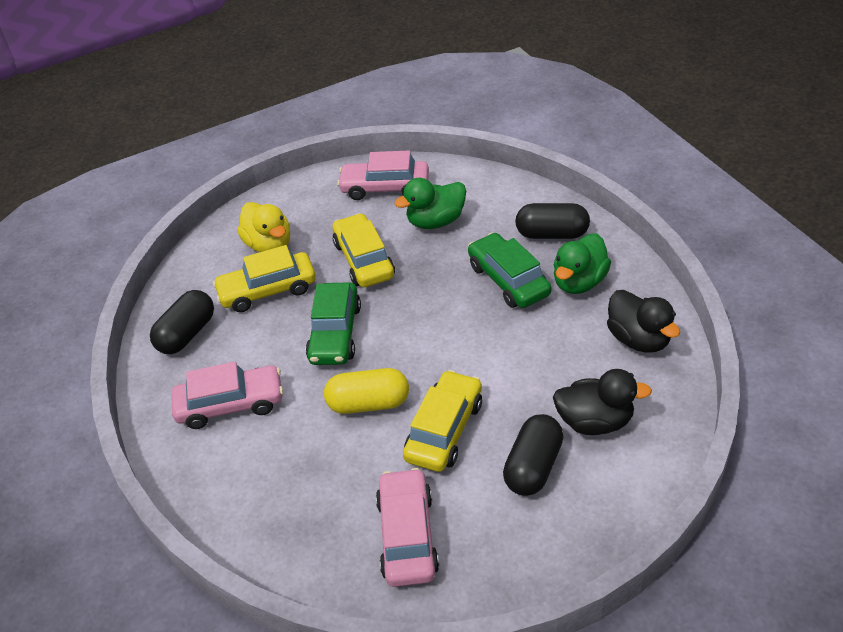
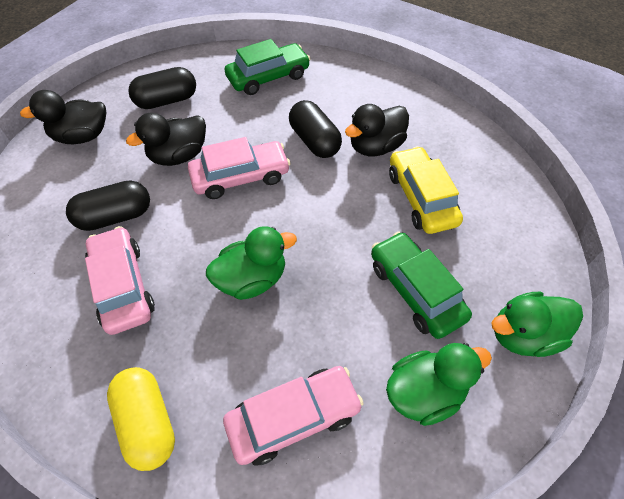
black duck: 2 -> 3
green duck: 2 -> 3
yellow car: 3 -> 1
yellow duck: 1 -> 0

